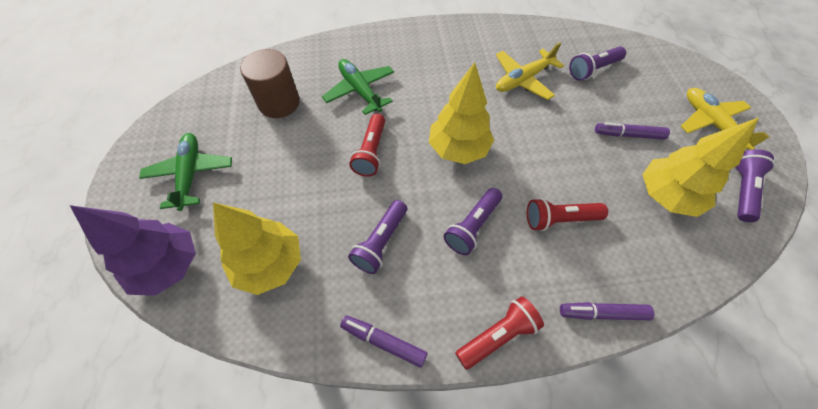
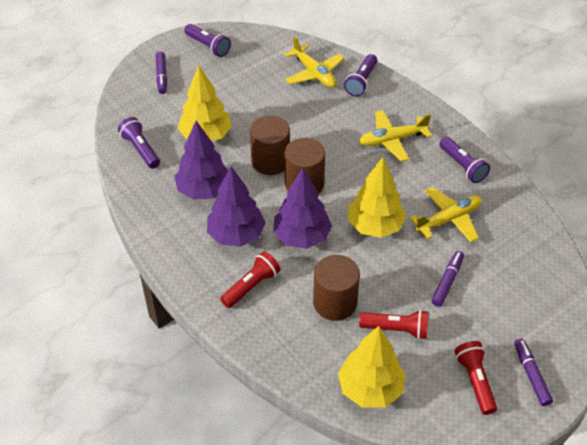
brown cylinder: 1 -> 3
green plane: 2 -> 0
purple tree: 1 -> 3
yellow plane: 2 -> 3

